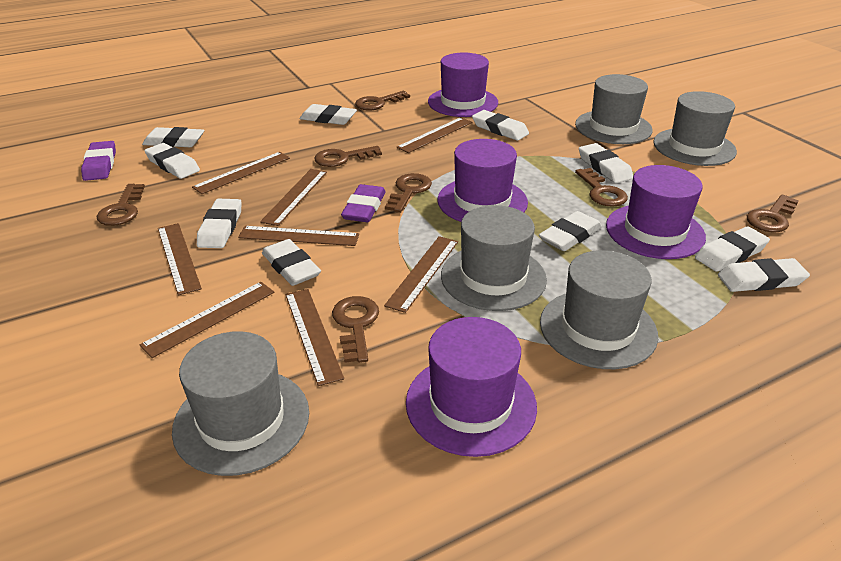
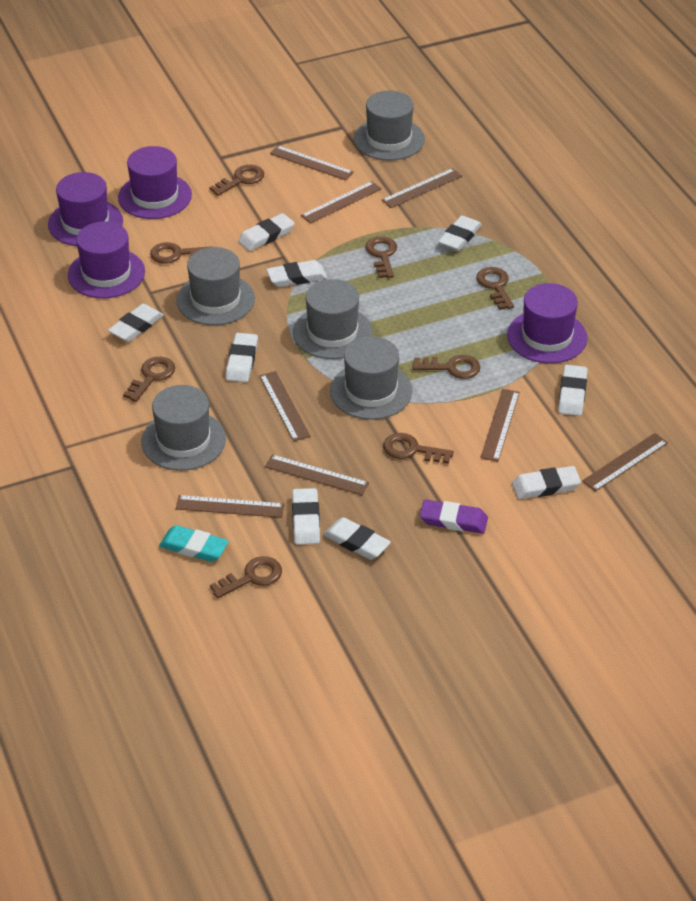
brown key: 7 -> 8
purple eraser: 2 -> 1
turquoise eraser: 0 -> 1
white eraser: 10 -> 9

